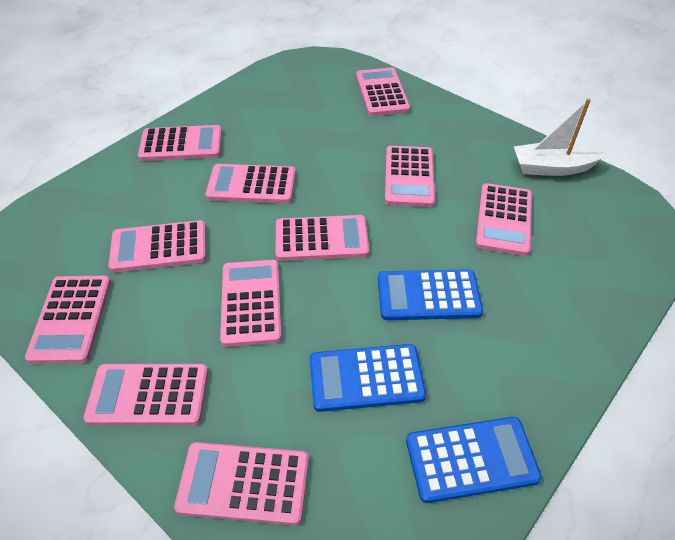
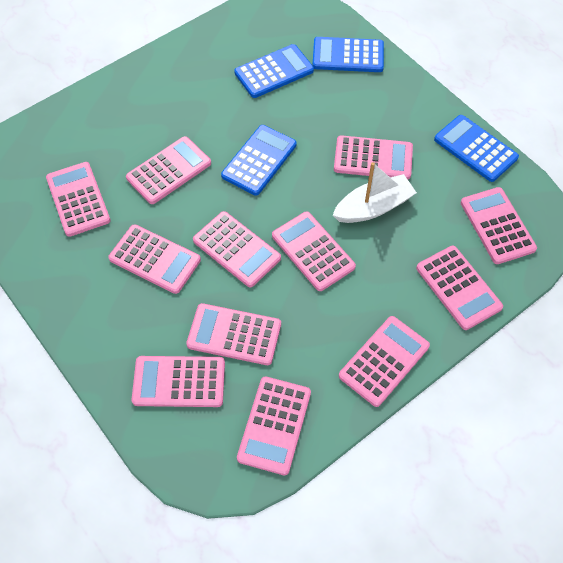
blue calculator: 3 -> 4
pink calculator: 11 -> 12

